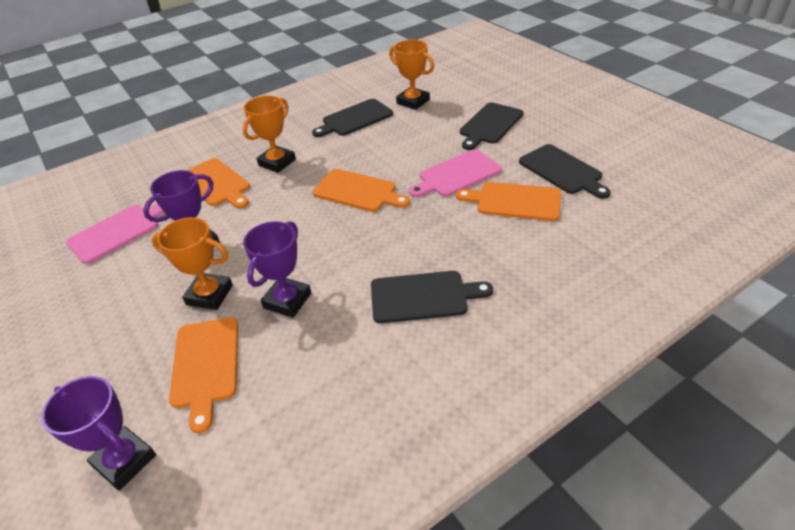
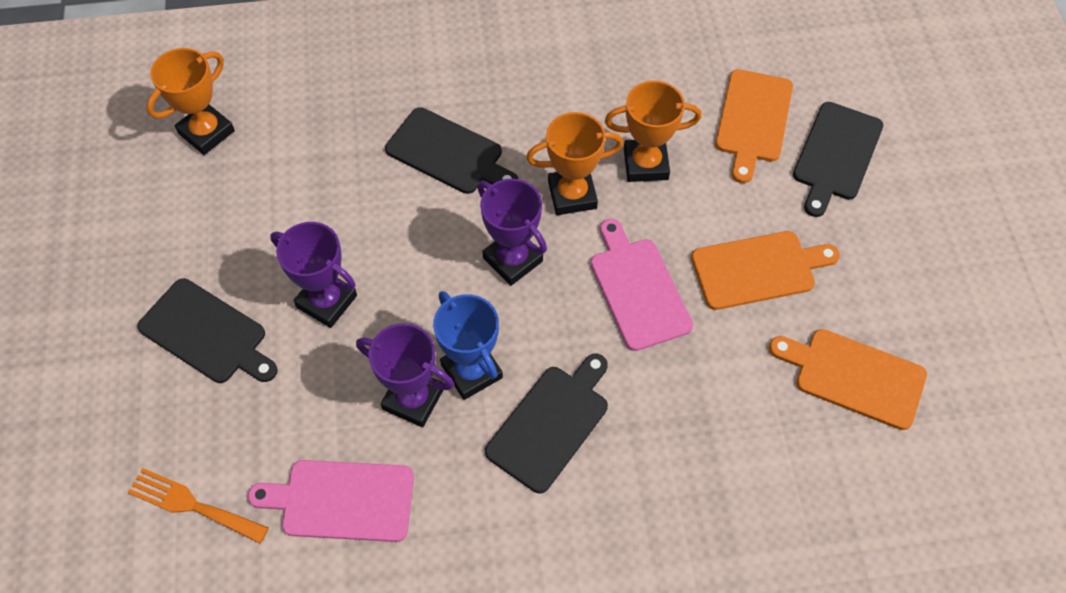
blue trophy: 0 -> 1
orange cutting board: 4 -> 3
orange fork: 0 -> 1

